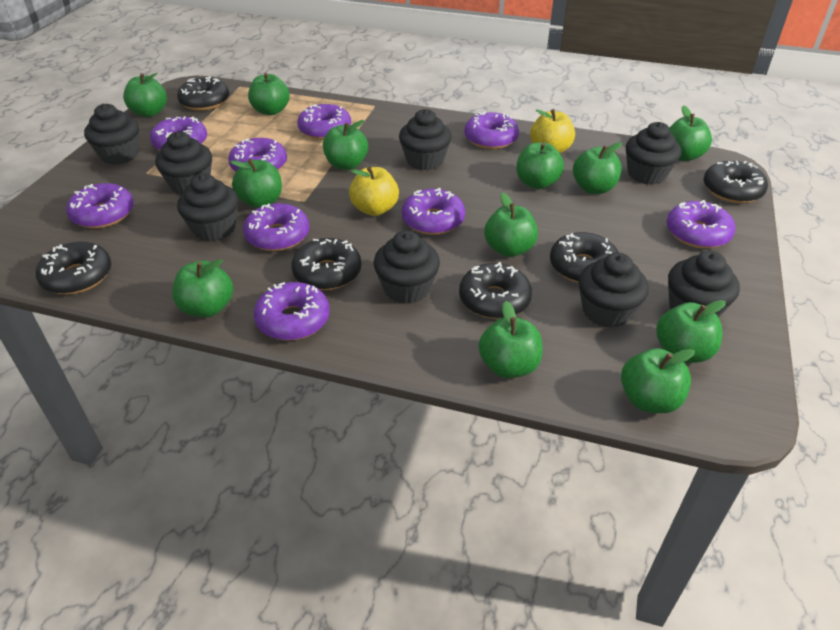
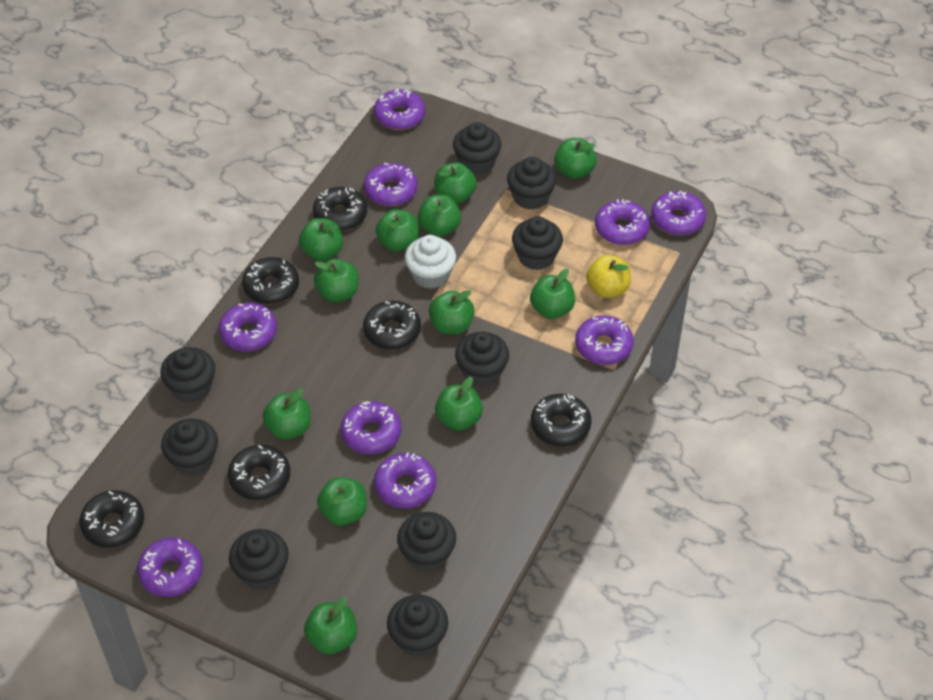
black cupcake: 8 -> 9
white cupcake: 0 -> 1
yellow apple: 2 -> 1

